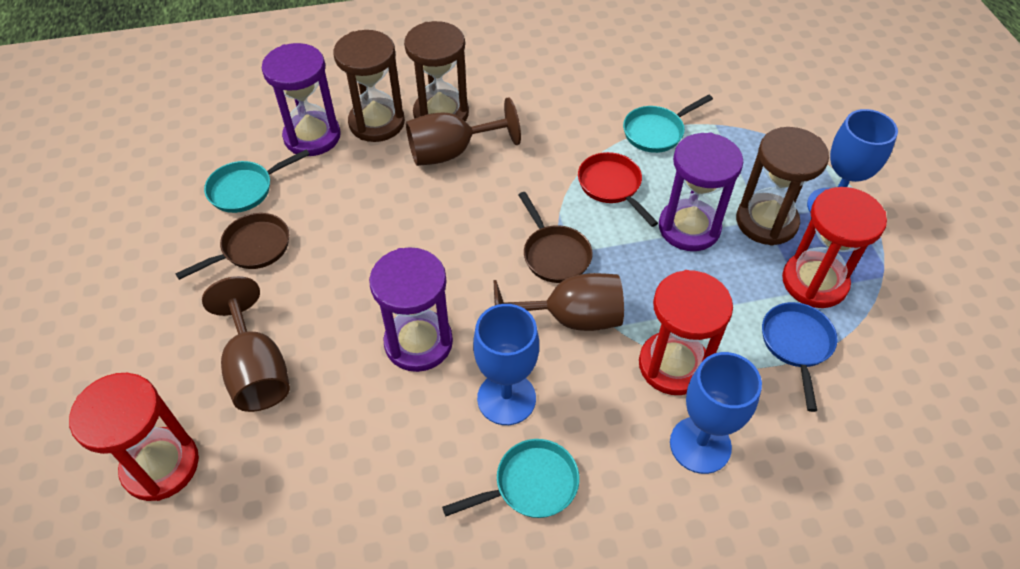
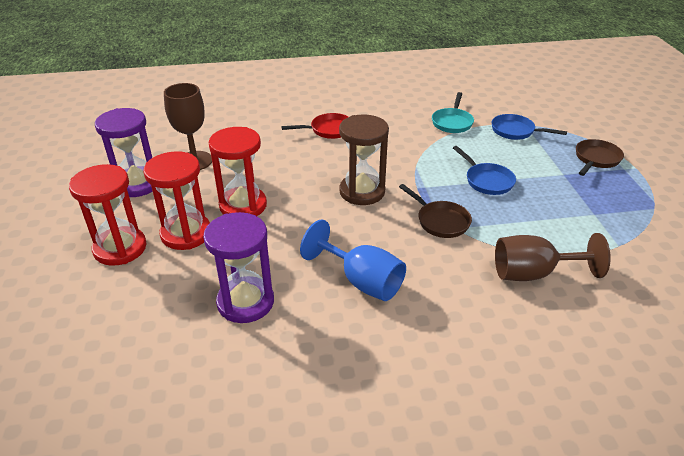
blue goblet: 3 -> 1
blue pan: 1 -> 2
brown goblet: 3 -> 2
brown hourglass: 3 -> 1
purple hourglass: 3 -> 2
turquoise pan: 3 -> 1

